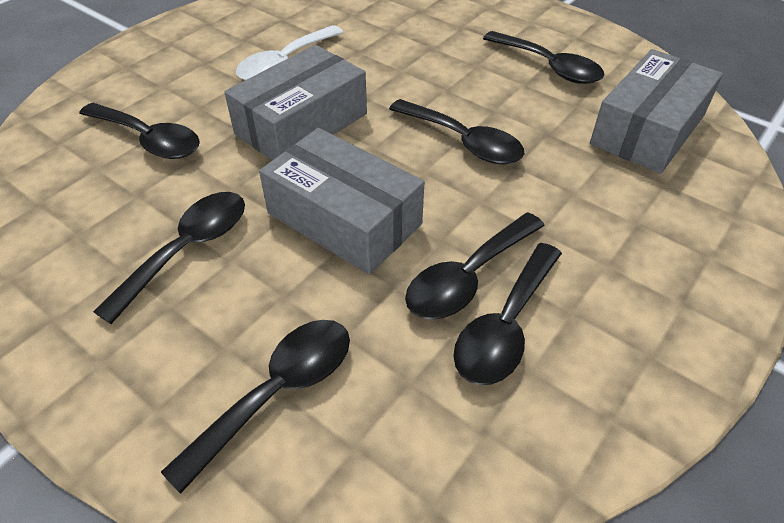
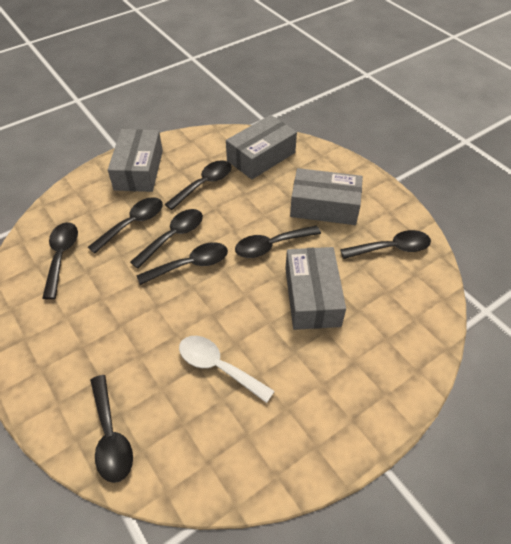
black spoon: 7 -> 8
grey box: 3 -> 4

